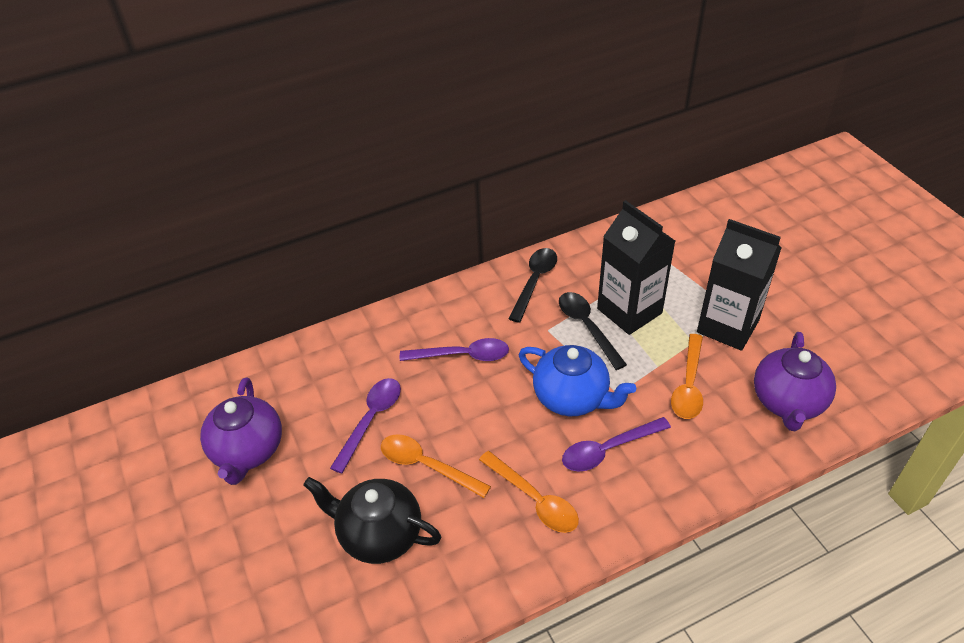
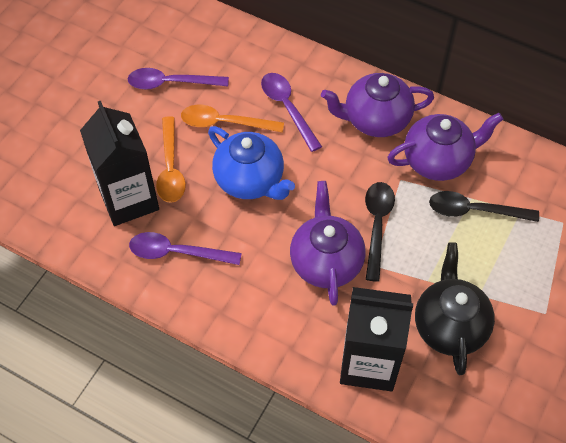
orange spoon: 3 -> 2
purple teapot: 2 -> 3

